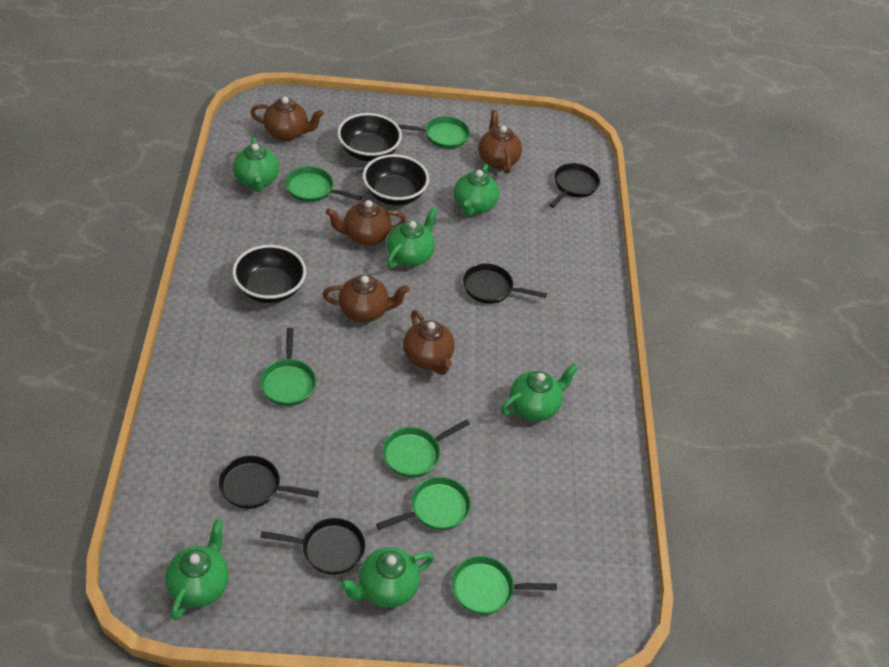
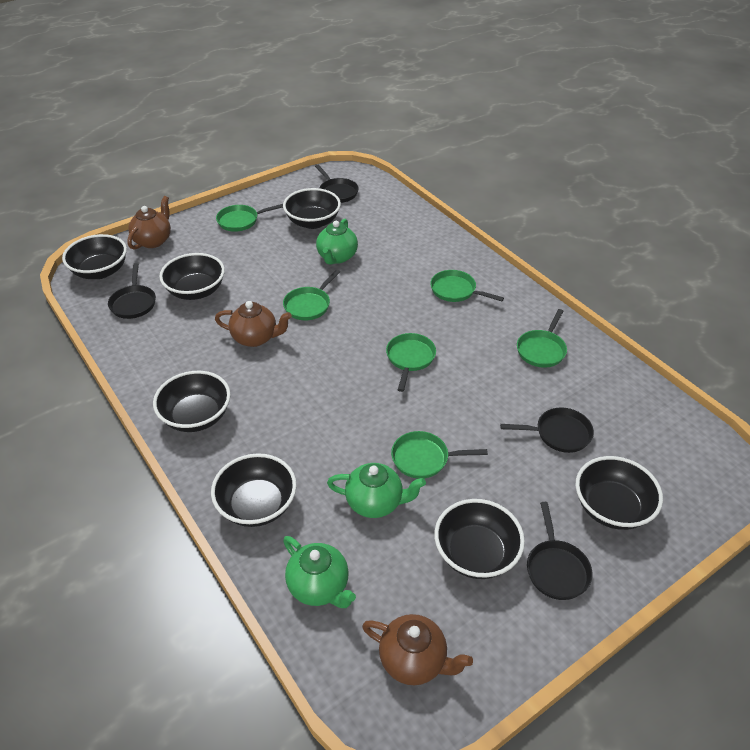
black bowl: 3 -> 7
brown teapot: 5 -> 3
green teapot: 6 -> 3

